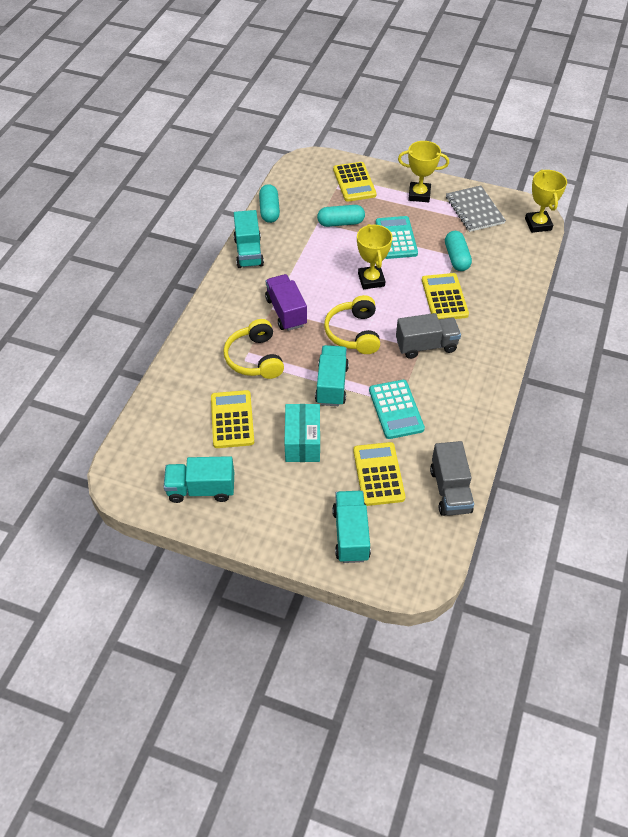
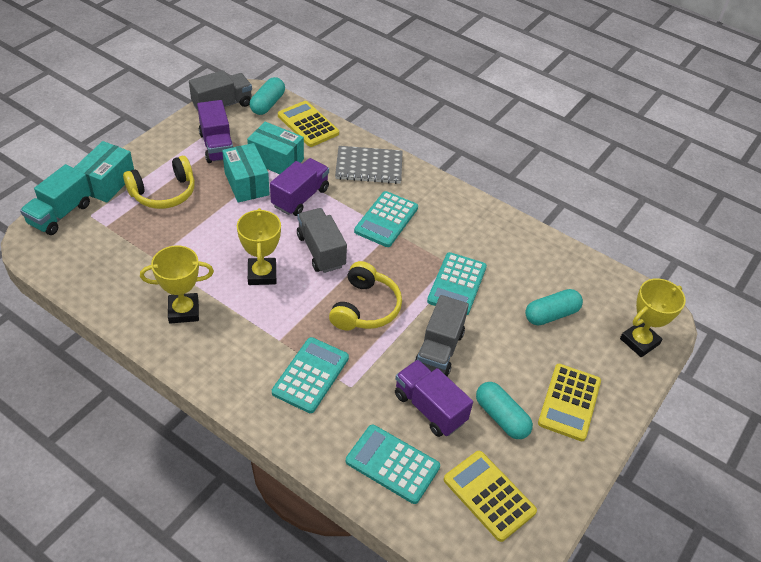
grey truck: 2 -> 3
purple truck: 1 -> 3
turquoise box: 1 -> 3
turquoise calculator: 2 -> 4
turquoise truck: 4 -> 1
yellow calculator: 4 -> 3

